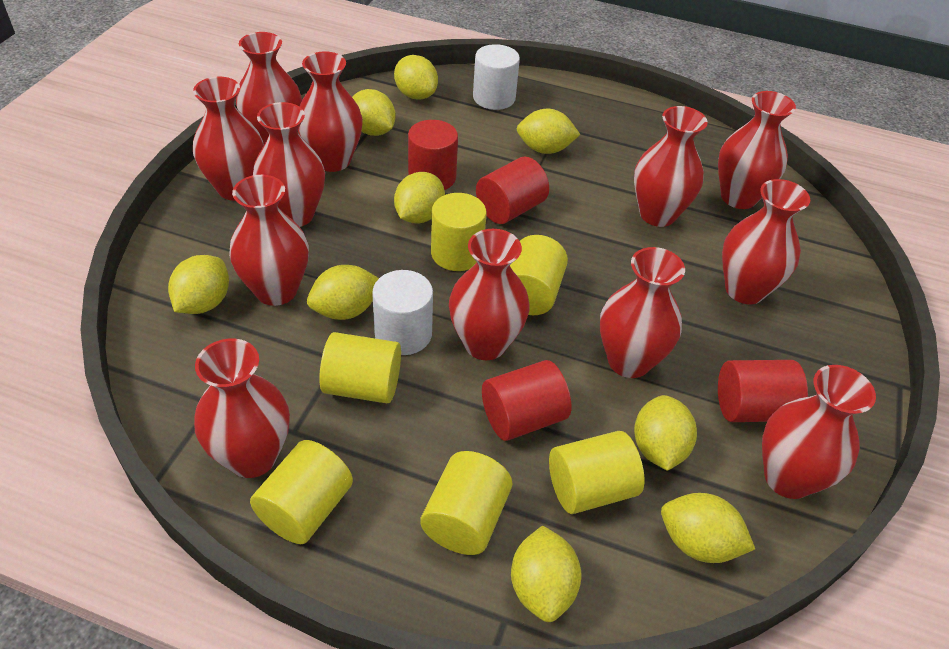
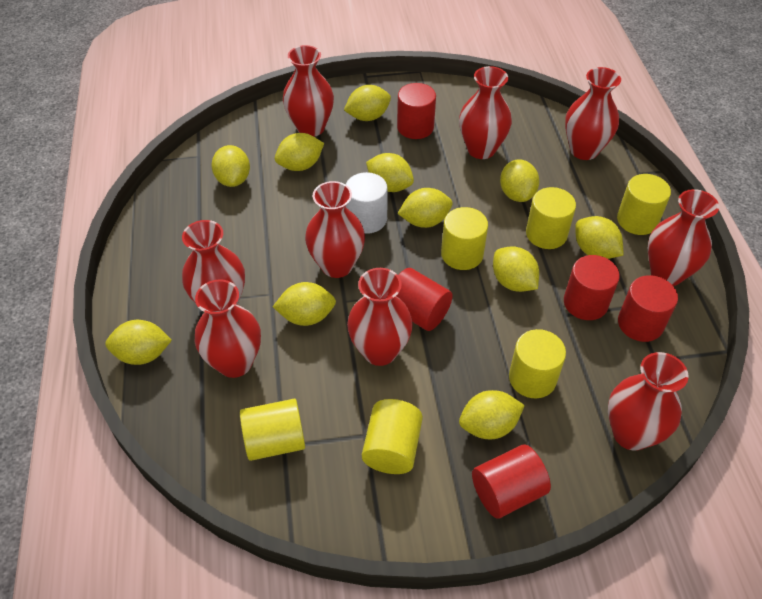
red cylinder: 4 -> 5
red vase: 12 -> 9
white cylinder: 2 -> 1
yellow lemon: 9 -> 11

